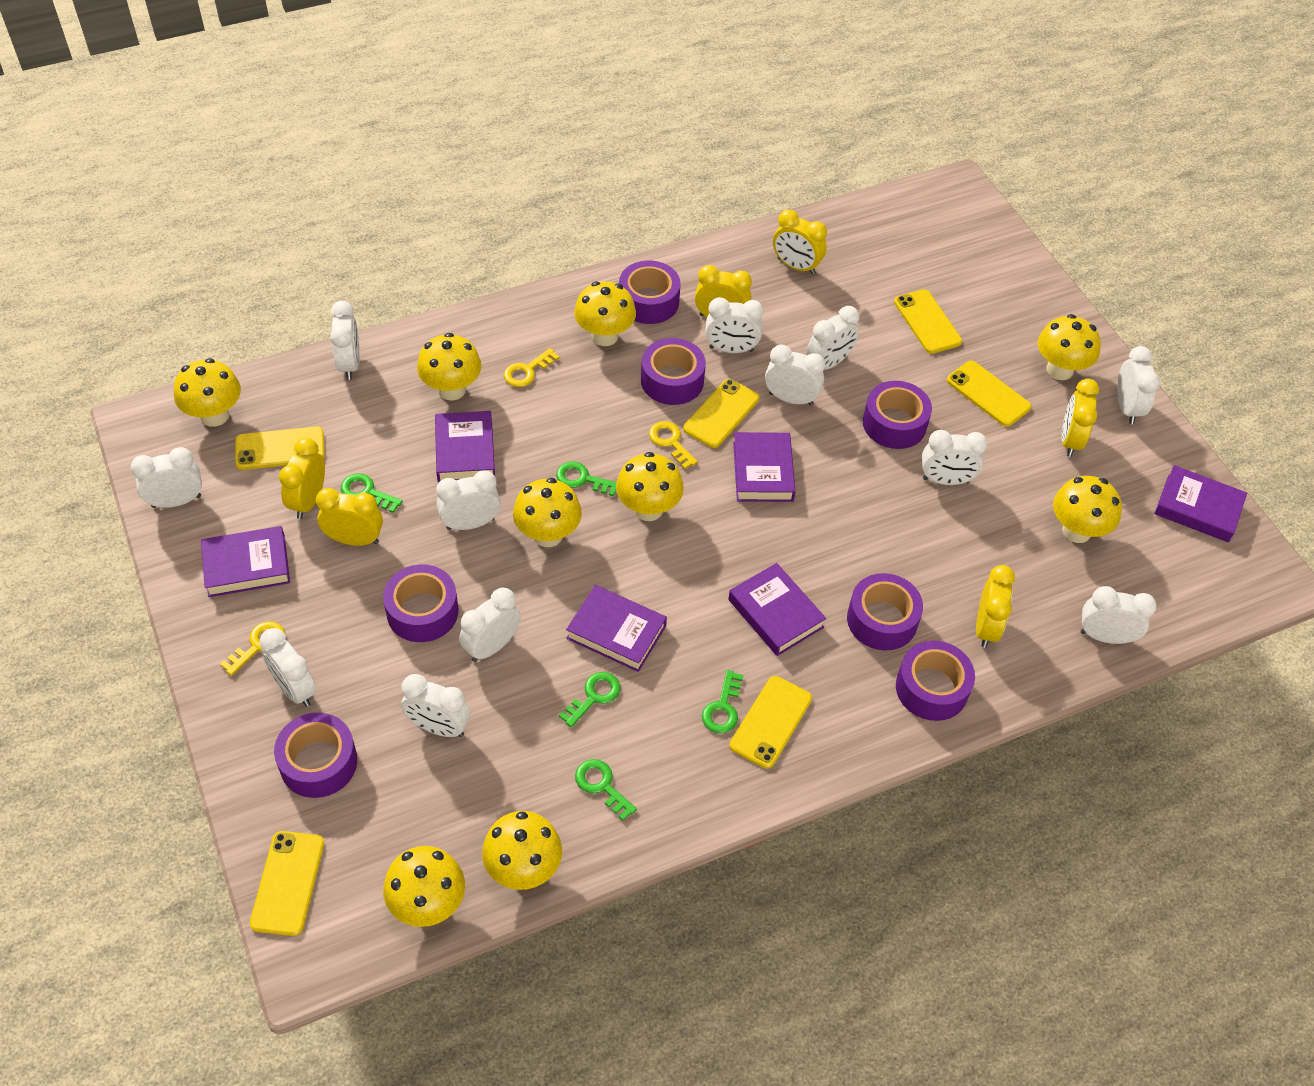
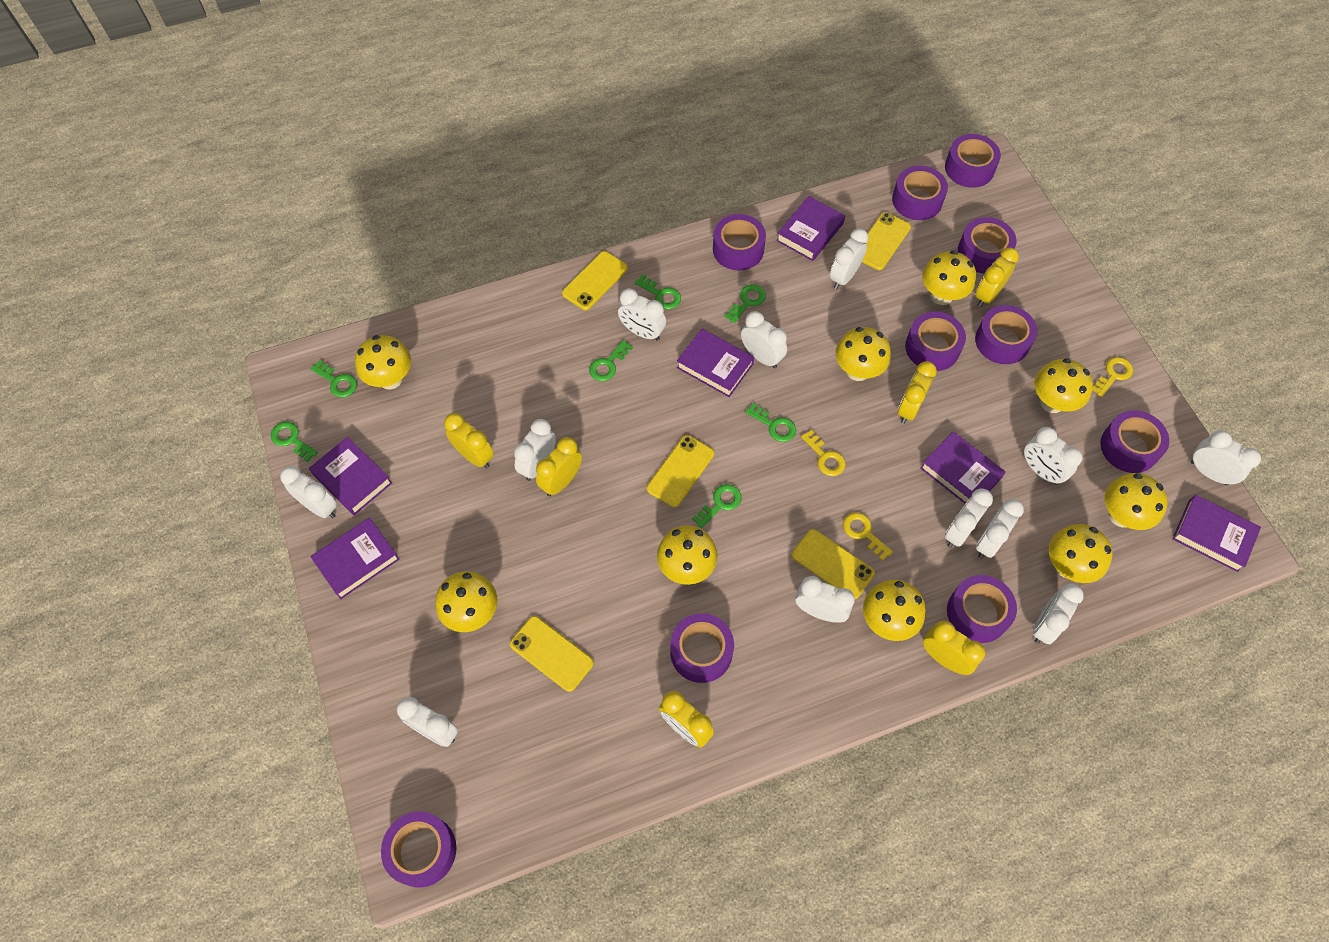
green key: 5 -> 7
purple tape: 7 -> 10
yellow phone: 6 -> 5

